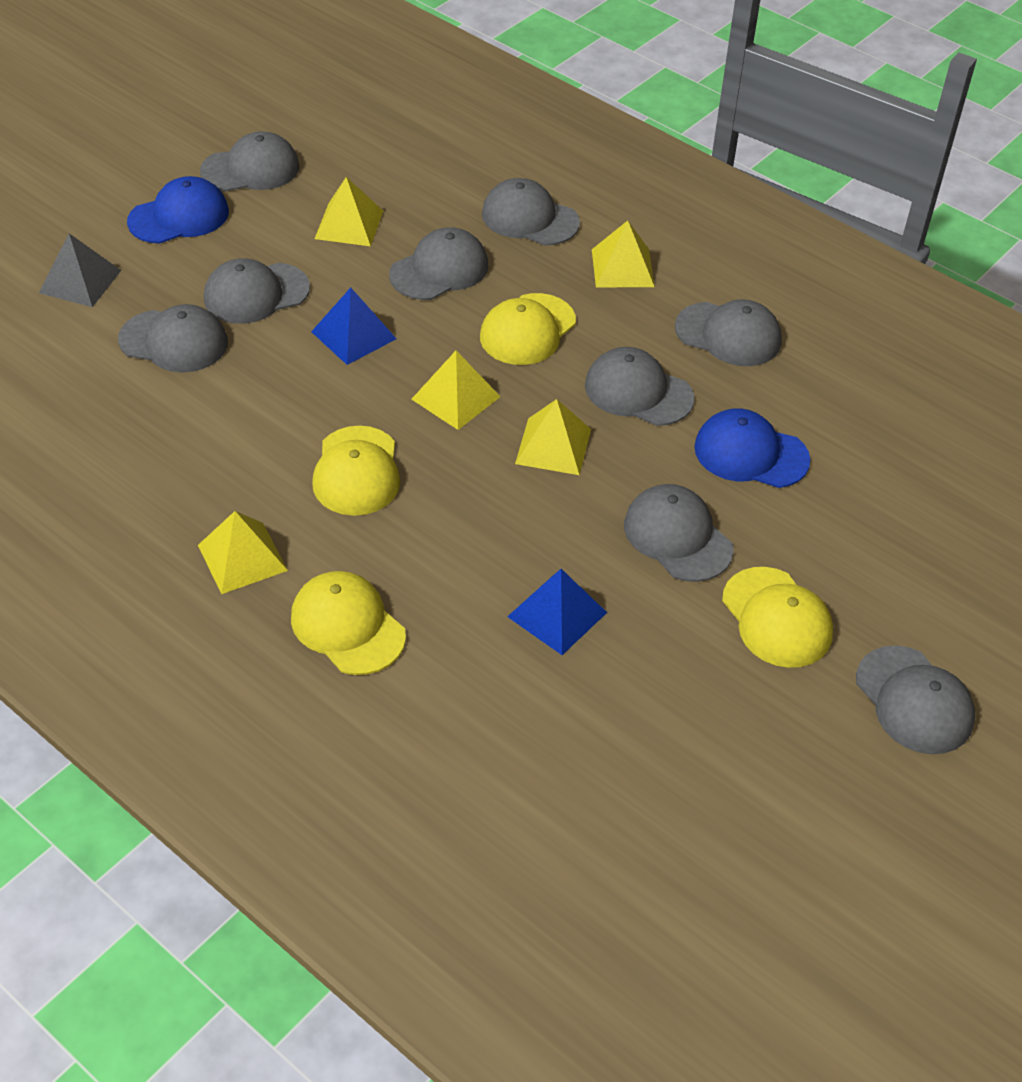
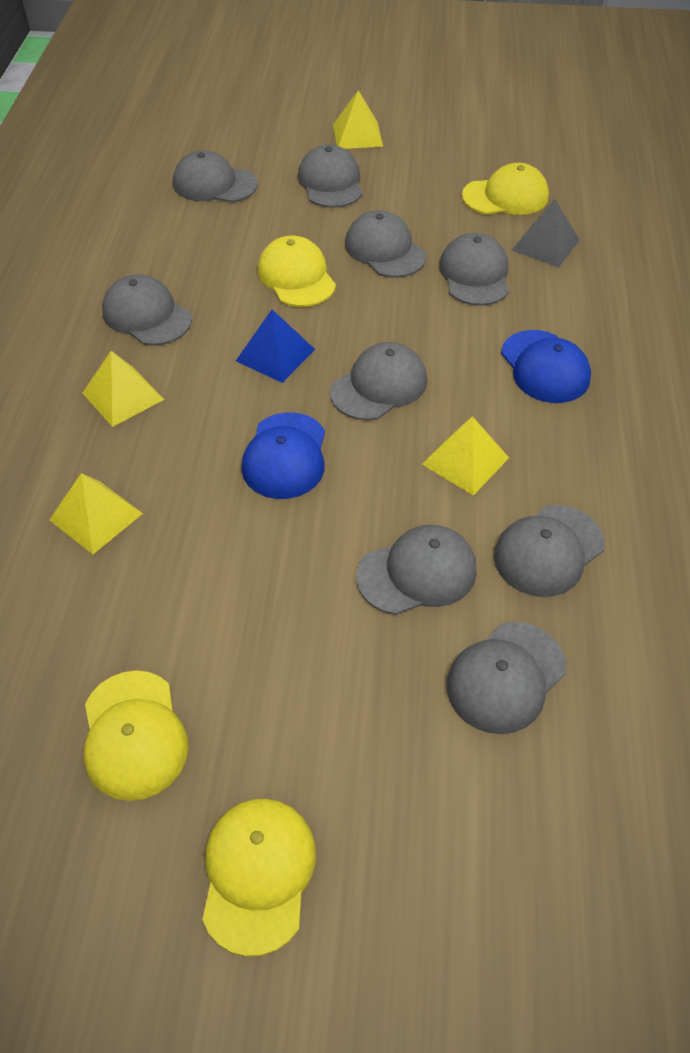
blue pyramid: 2 -> 1
yellow pyramid: 5 -> 4

